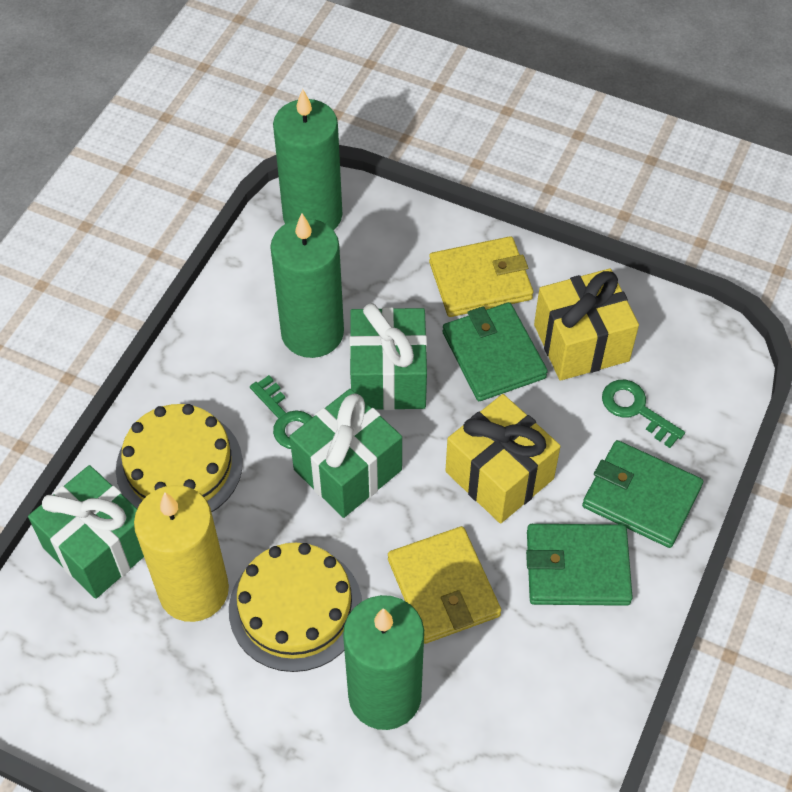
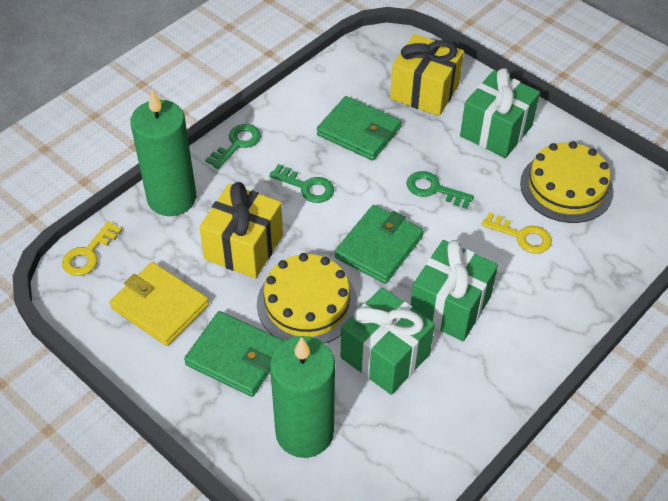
green candle: 3 -> 2
green key: 2 -> 3
yellow candle: 1 -> 0
yellow key: 0 -> 2
yellow wallet: 2 -> 1

